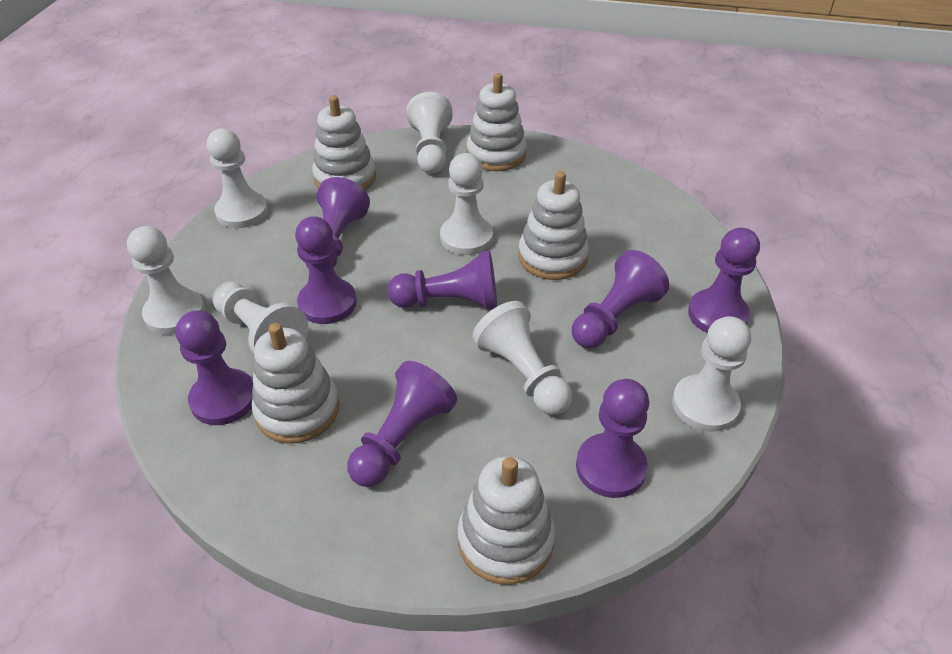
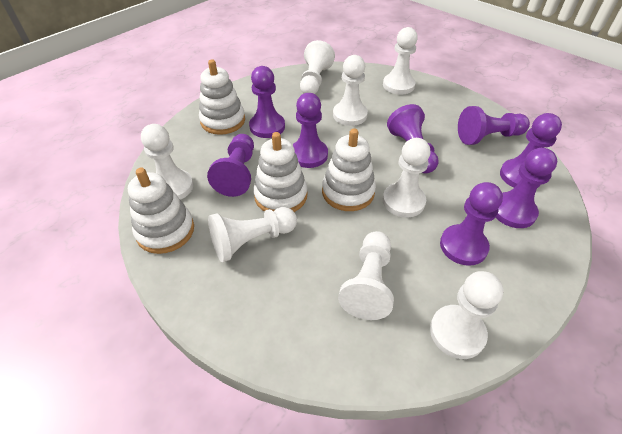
white pawn: 7 -> 8
white stacking toy: 5 -> 4

